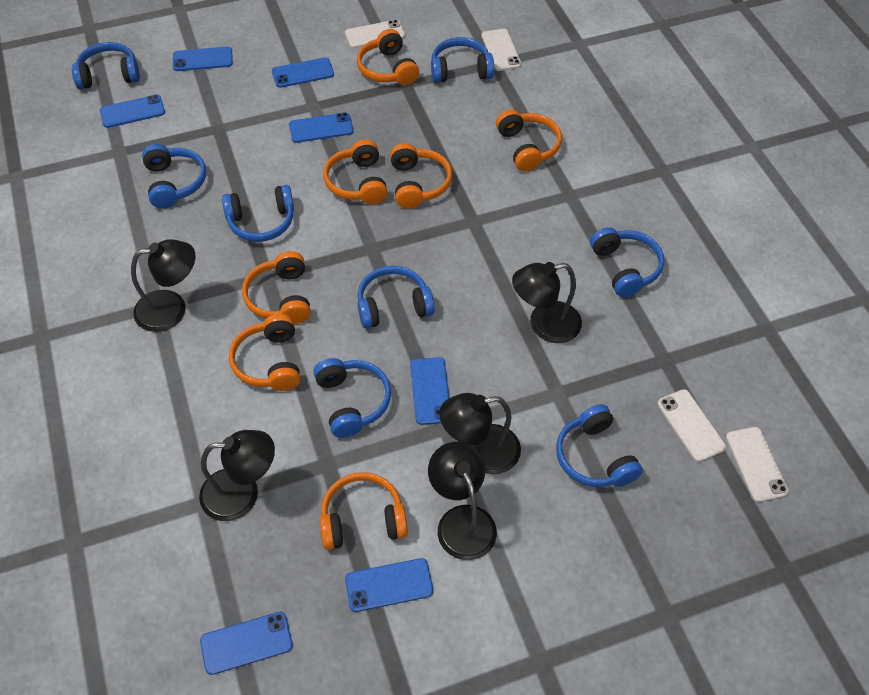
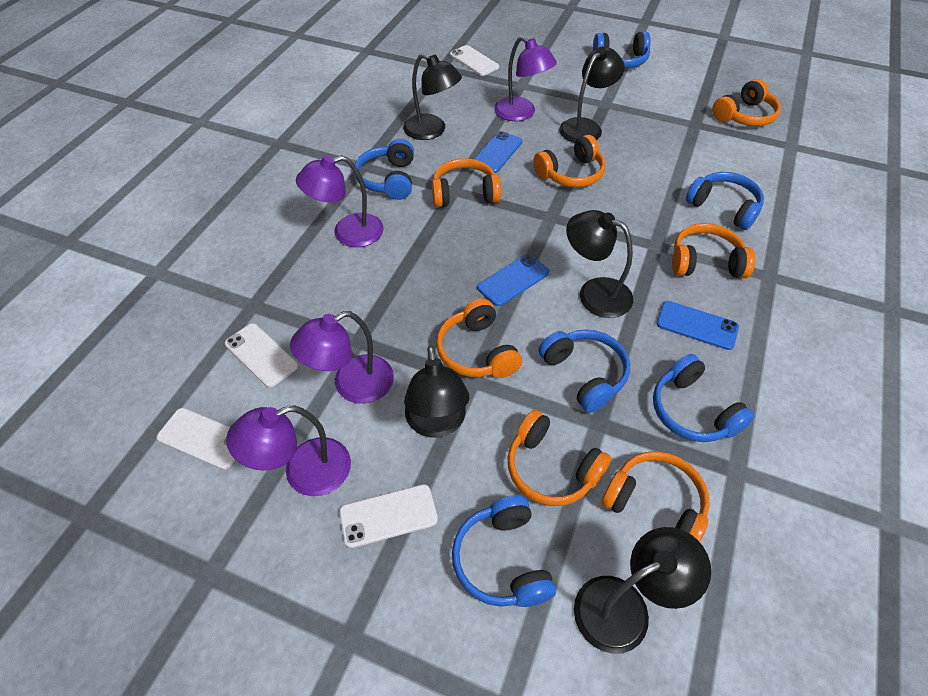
blue headphones: 8 -> 6
blue phone: 7 -> 3
purple lamp: 0 -> 4

